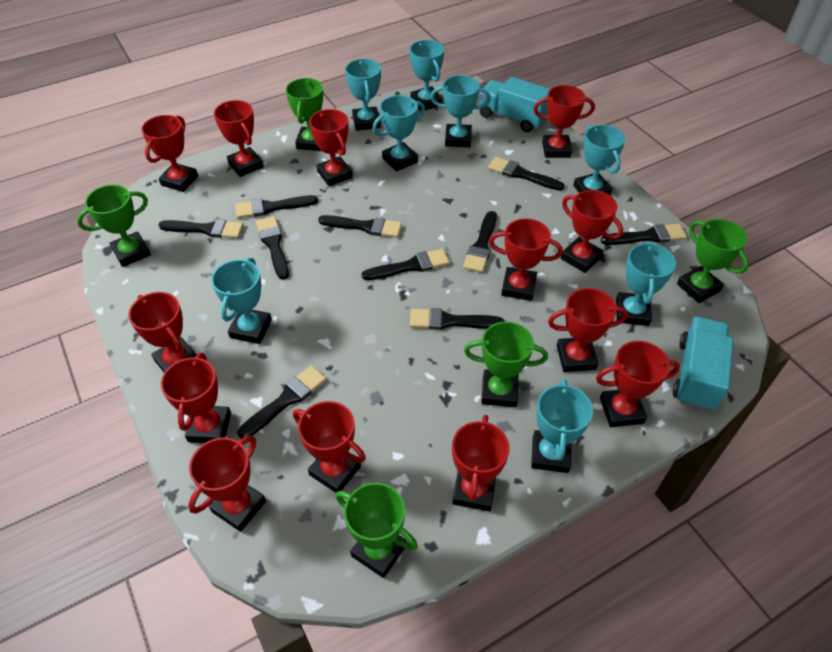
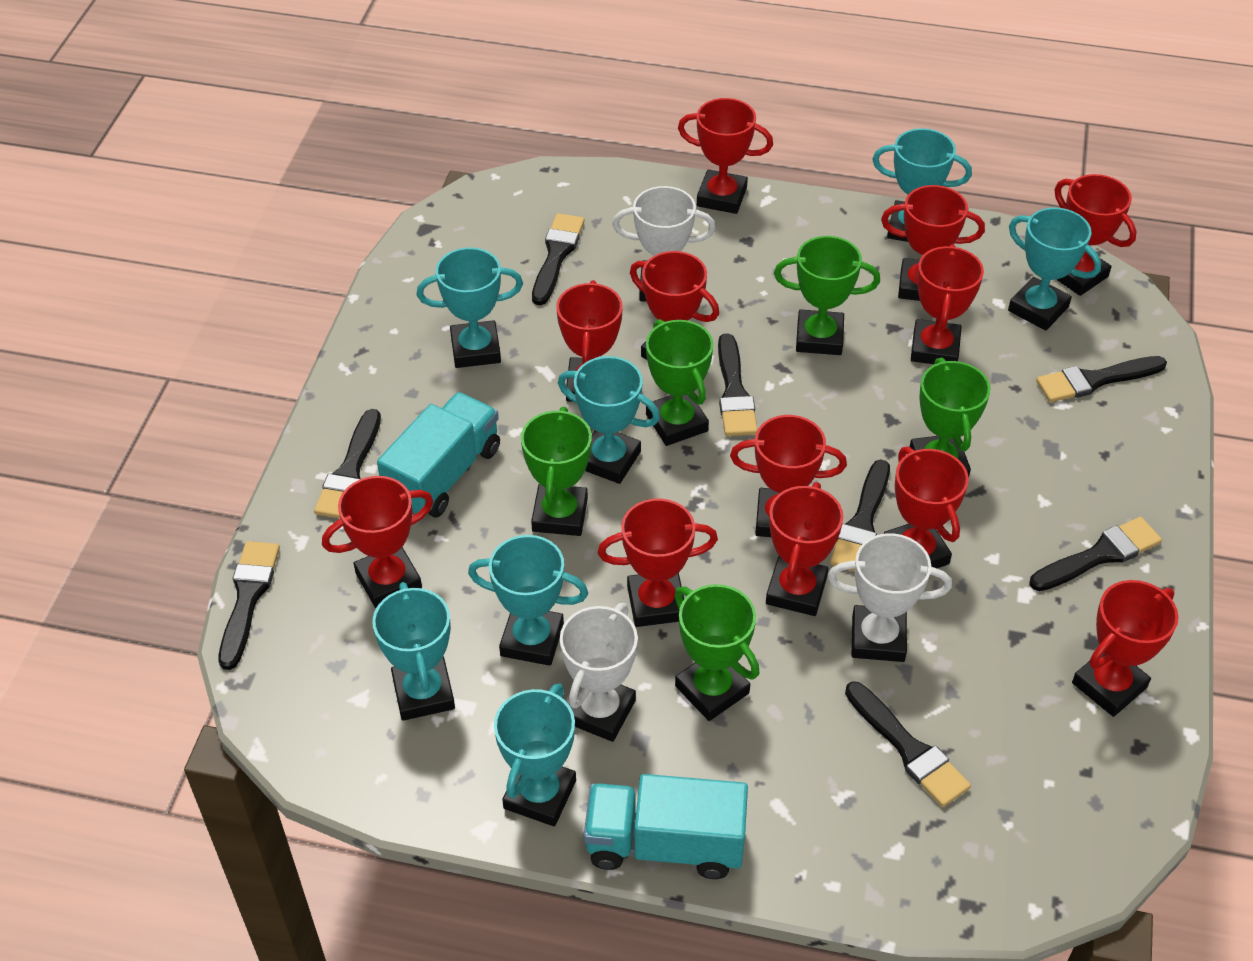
black brush: 10 -> 8
red trophy: 13 -> 12
turquoise trophy: 8 -> 7
white trophy: 0 -> 3

